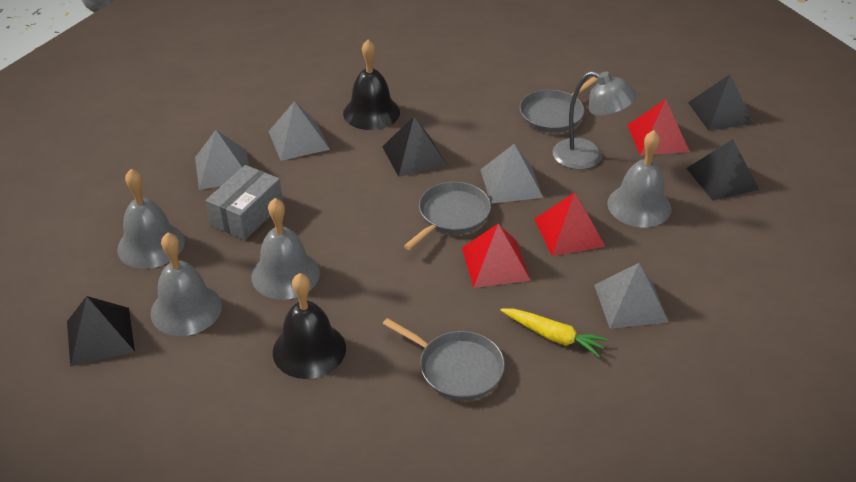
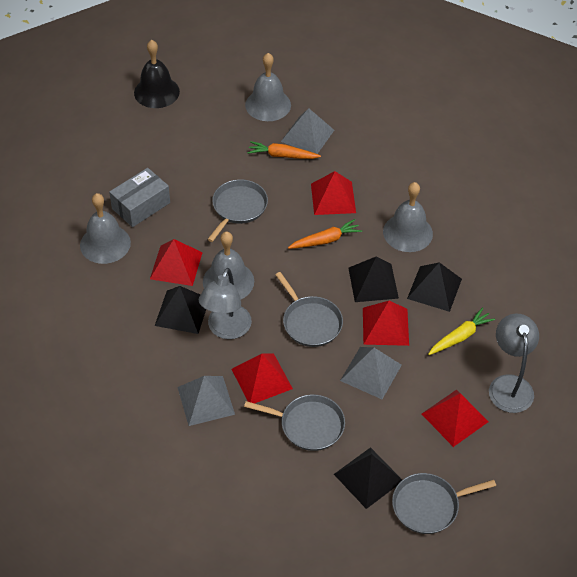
black bell: 2 -> 1
grey lamp: 1 -> 2
grey pan: 3 -> 4
grey pyramid: 4 -> 3
orange carrot: 0 -> 2
red pyramid: 3 -> 5

